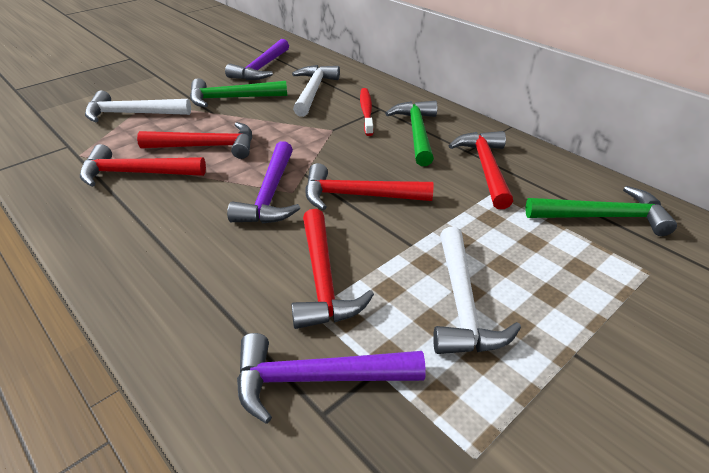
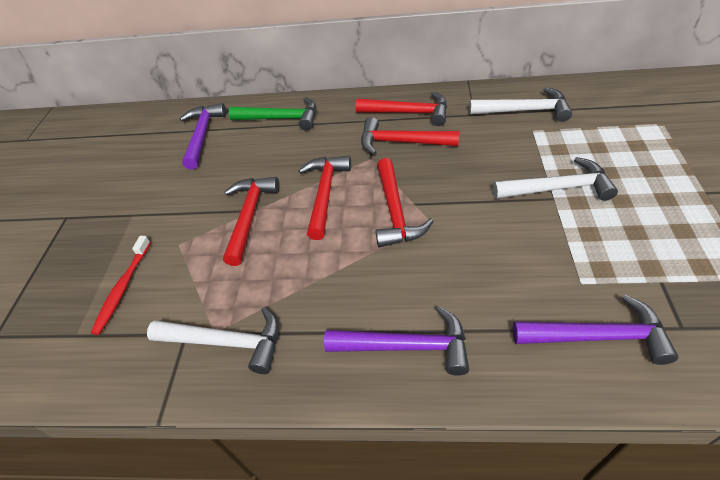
green hammer: 3 -> 1

